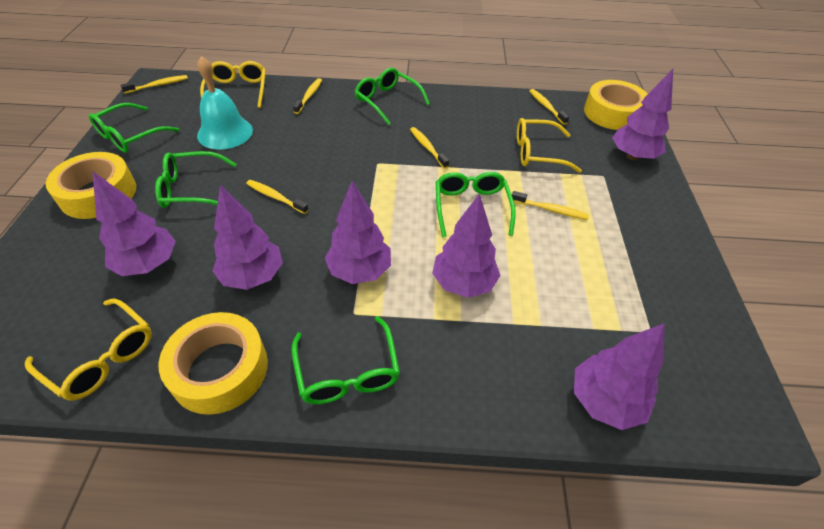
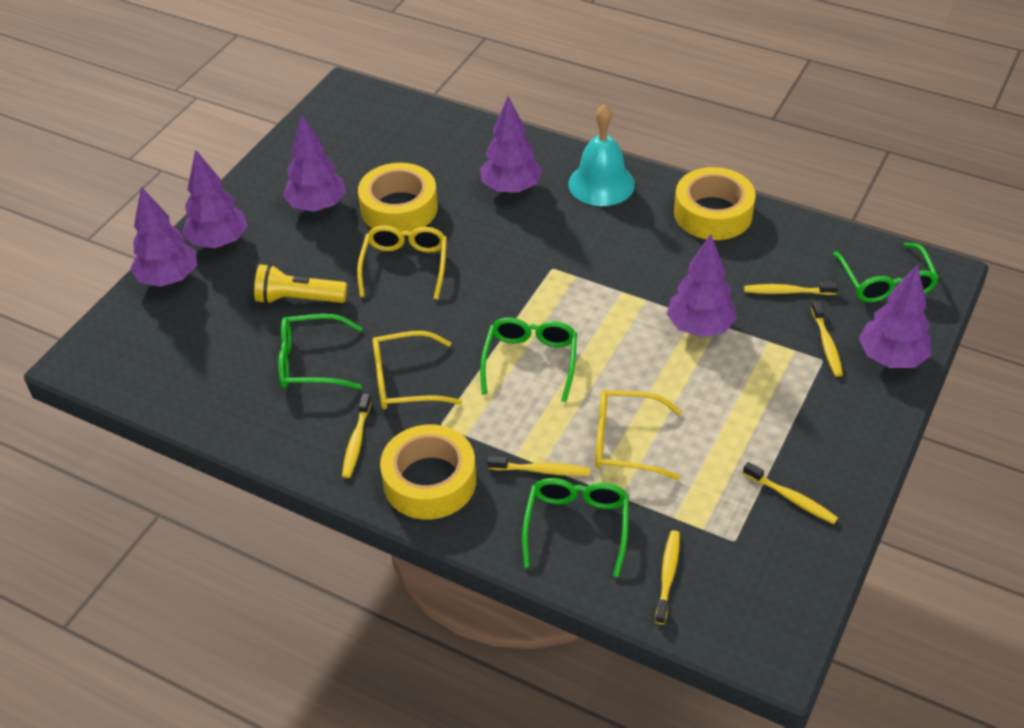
green glasses: 5 -> 4
yellow flashlight: 0 -> 1

